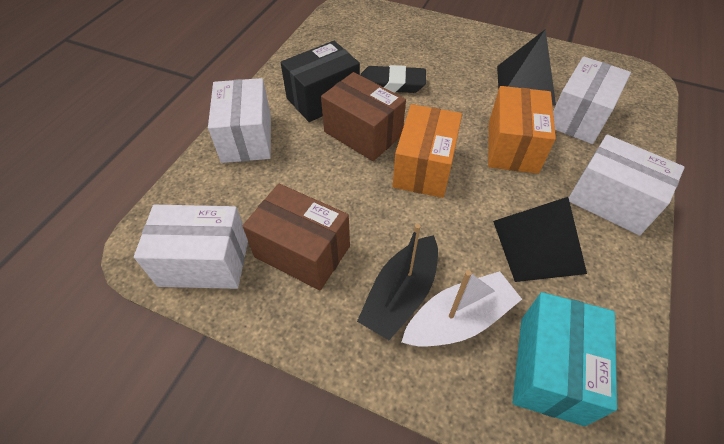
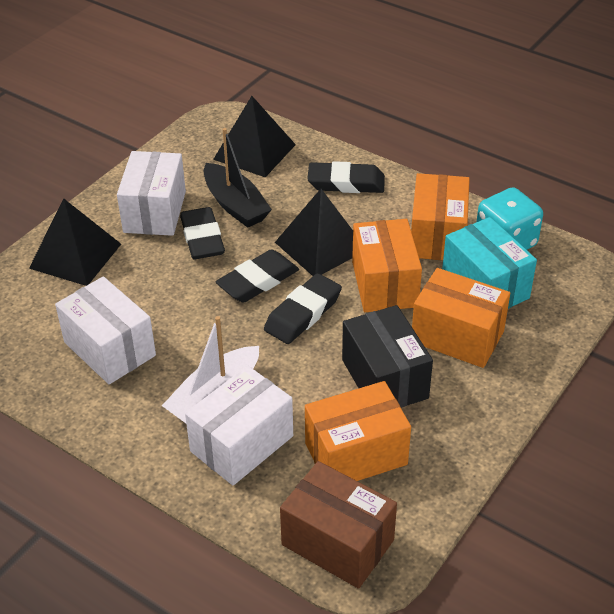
black eraser: 1 -> 4
black pyramid: 2 -> 3
brown box: 2 -> 1
orange box: 2 -> 4
turquoise dice: 0 -> 1
white box: 4 -> 3

